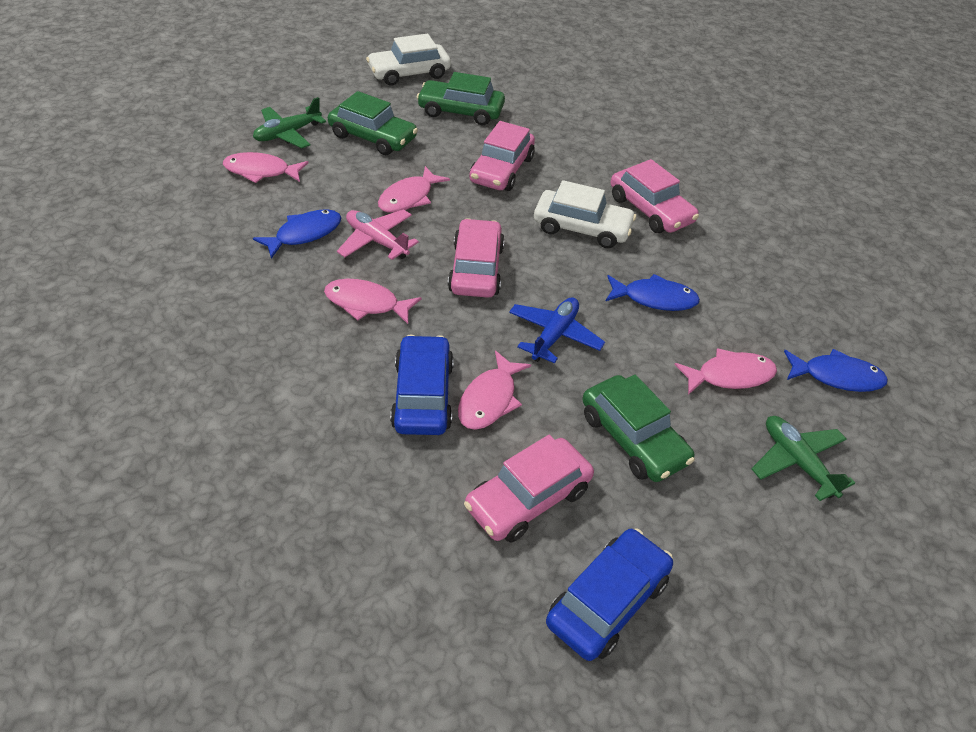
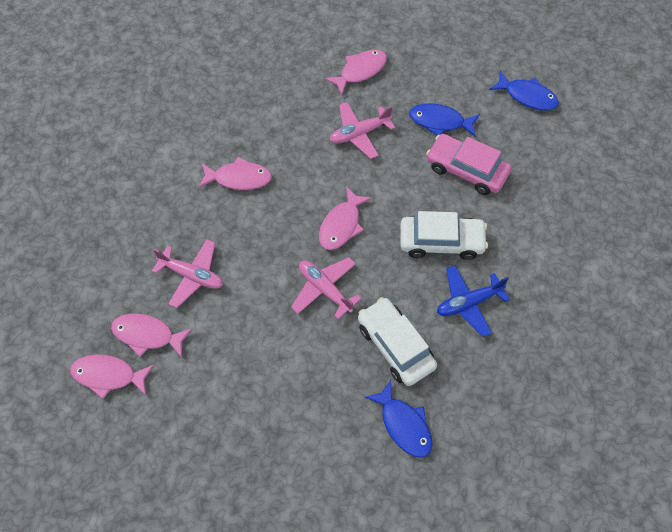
blue car: 2 -> 0
green car: 3 -> 0
green plane: 2 -> 0
pink car: 4 -> 1
pink plane: 1 -> 3

